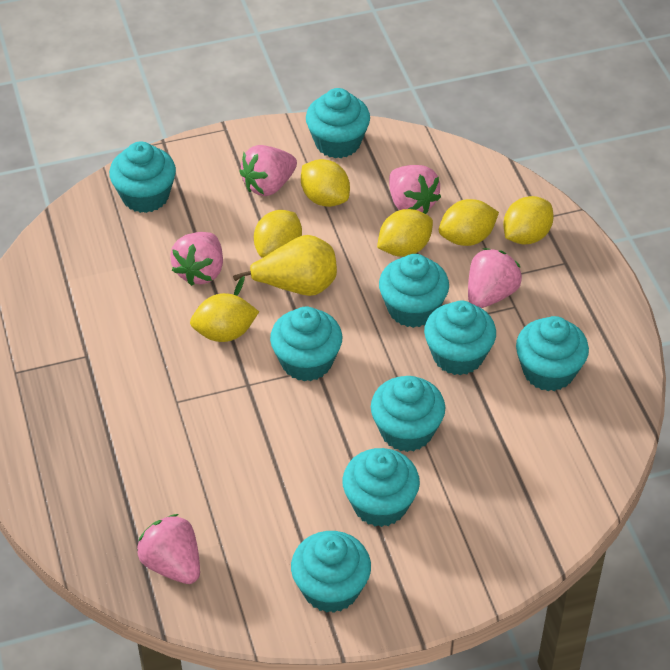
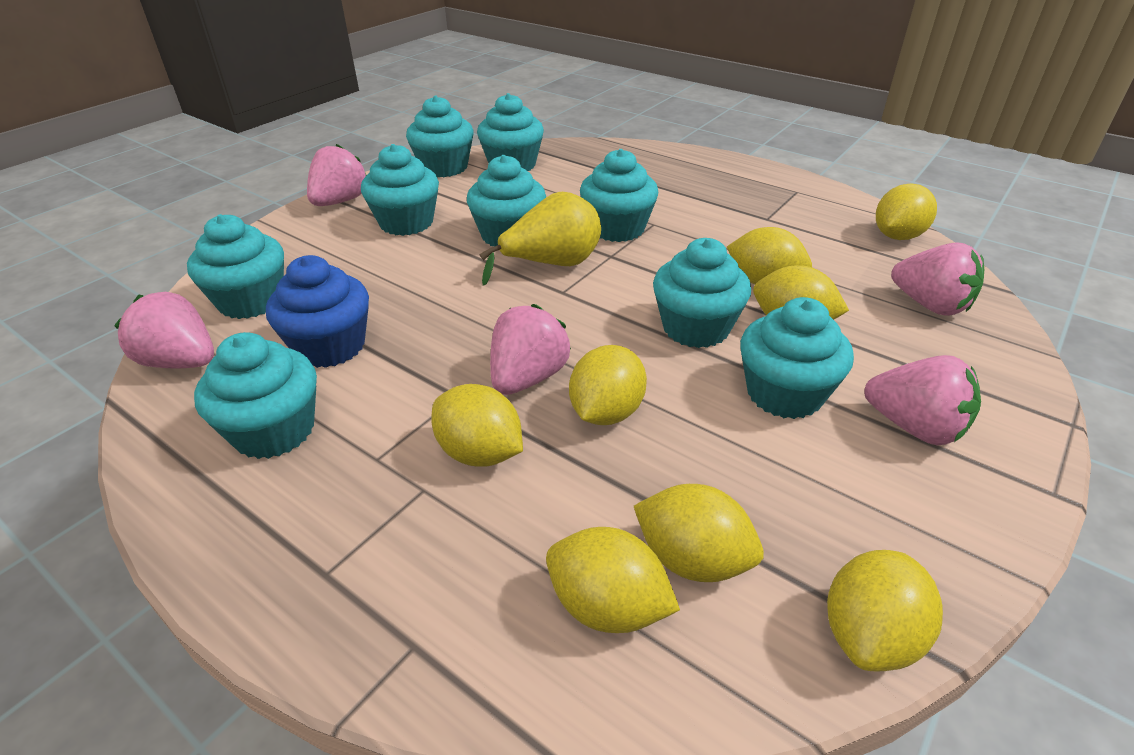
blue cupcake: 0 -> 1
yellow lemon: 6 -> 8

